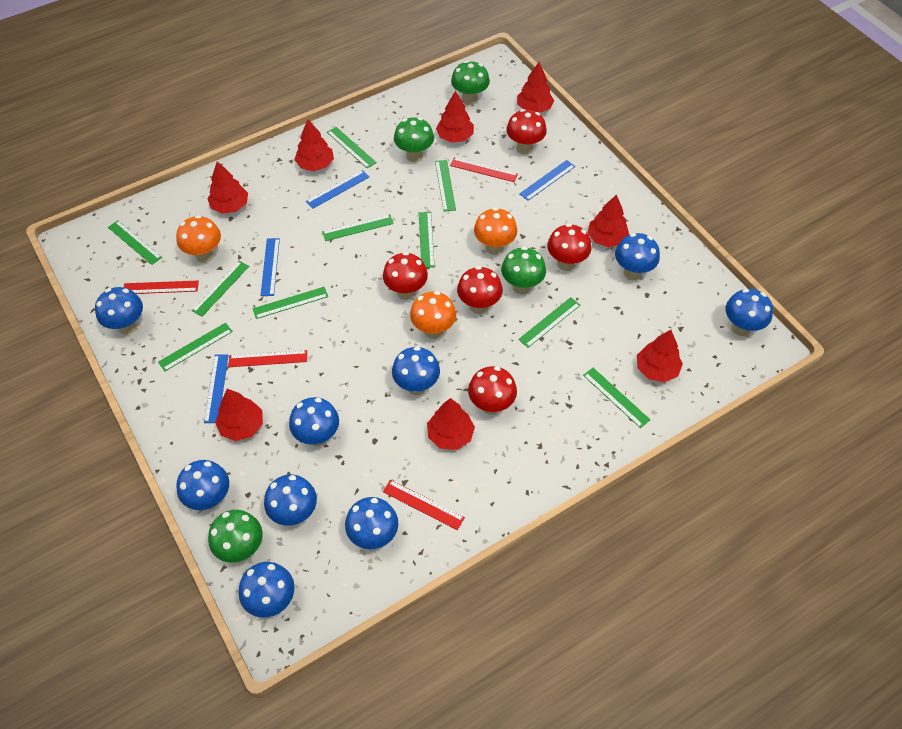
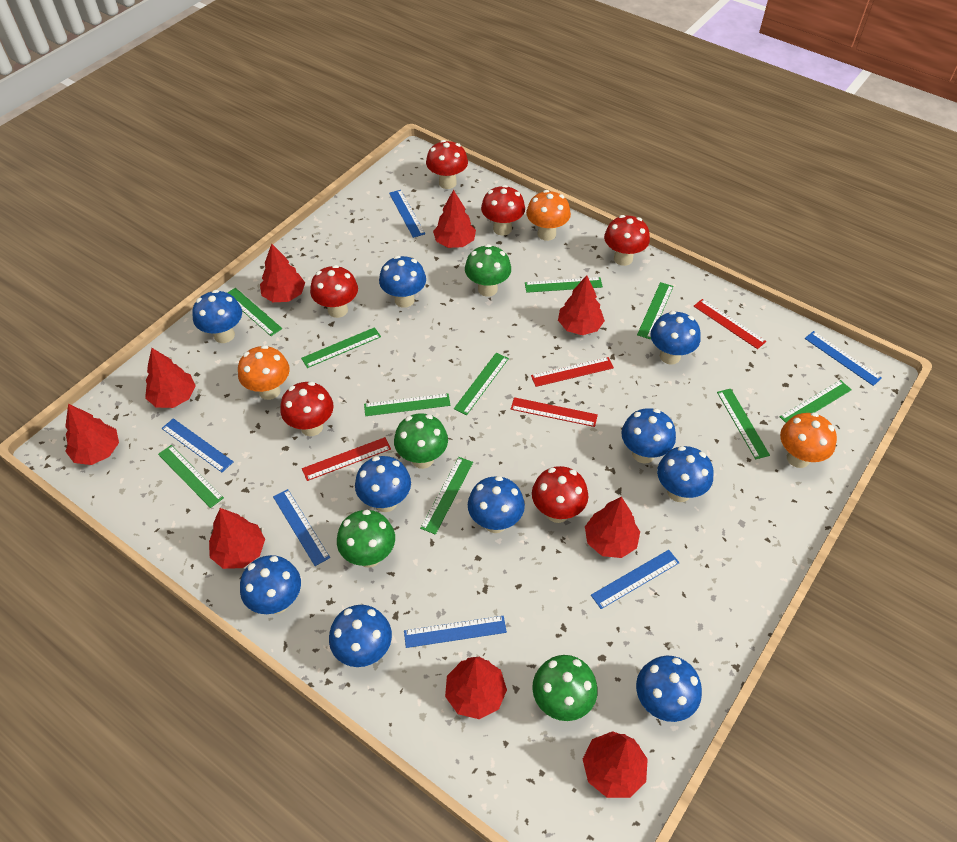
blue mushroom: 9 -> 10
blue ruler: 4 -> 6
red mushroom: 5 -> 6
red tree: 8 -> 9

